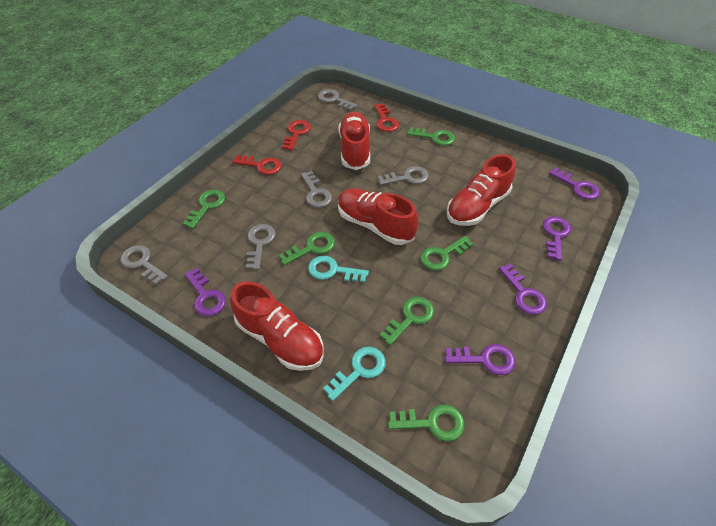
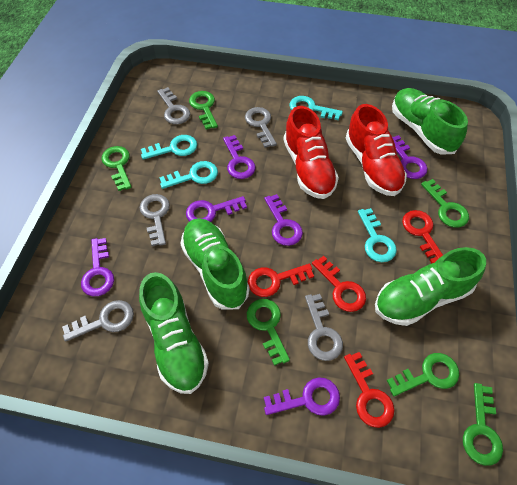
green shoe: 0 -> 4
purple key: 5 -> 6
red key: 3 -> 4
red shoe: 4 -> 2
turquoise key: 2 -> 4

